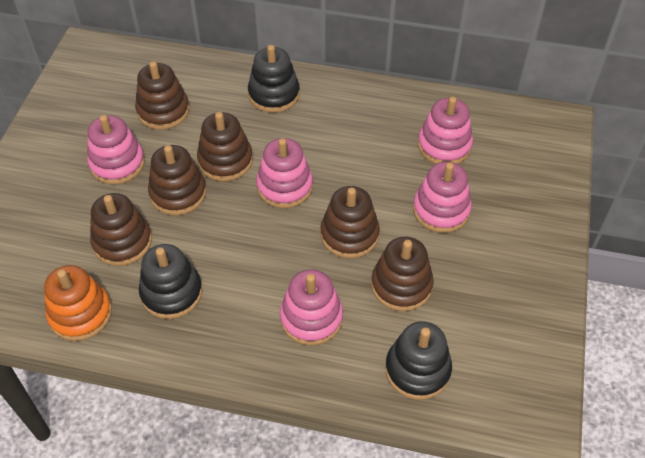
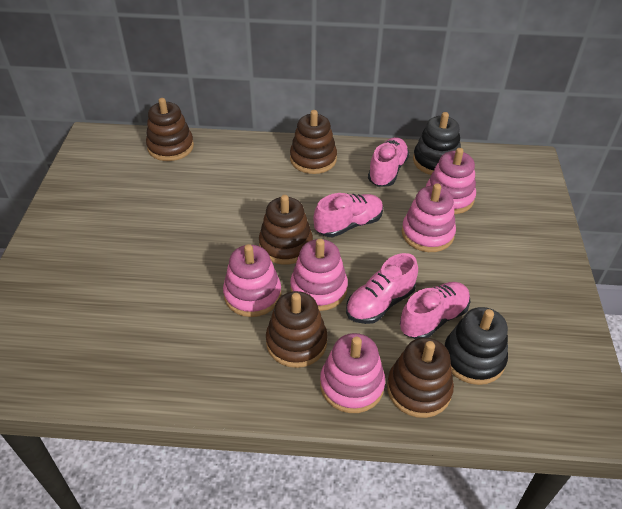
black stacking toy: 3 -> 2
brown stacking toy: 6 -> 5
orange stacking toy: 1 -> 0
pink shoe: 0 -> 4

